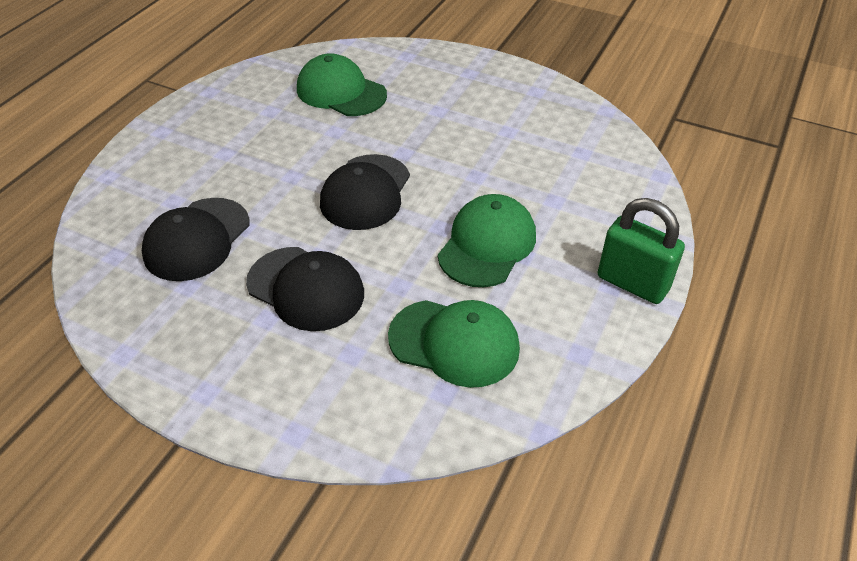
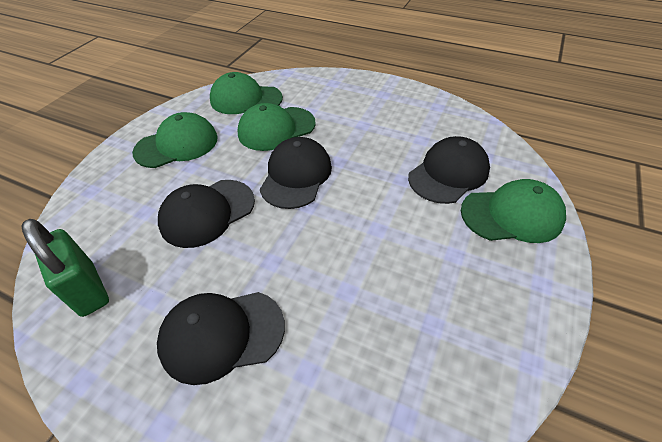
black cap: 3 -> 4
green cap: 3 -> 4

